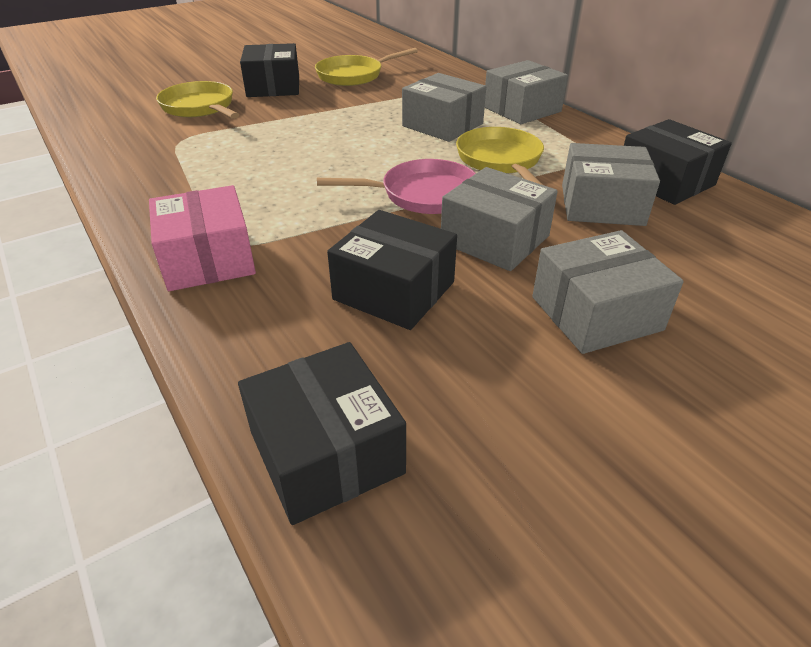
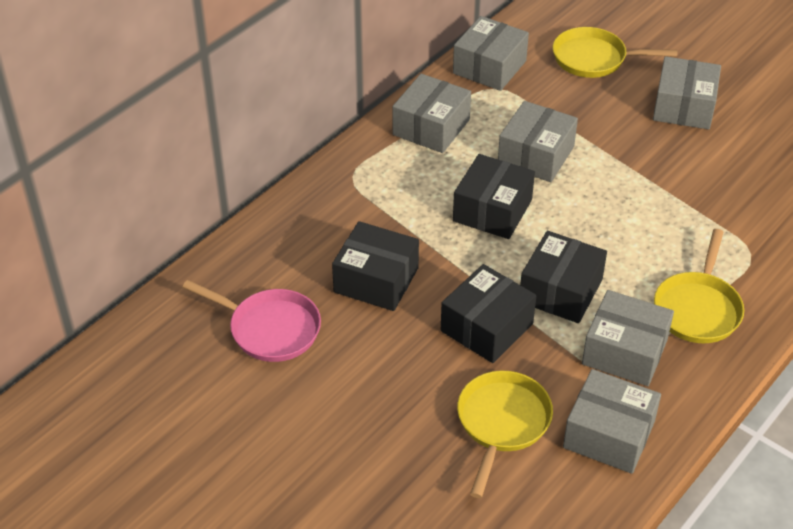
grey box: 5 -> 6
pink box: 1 -> 0

